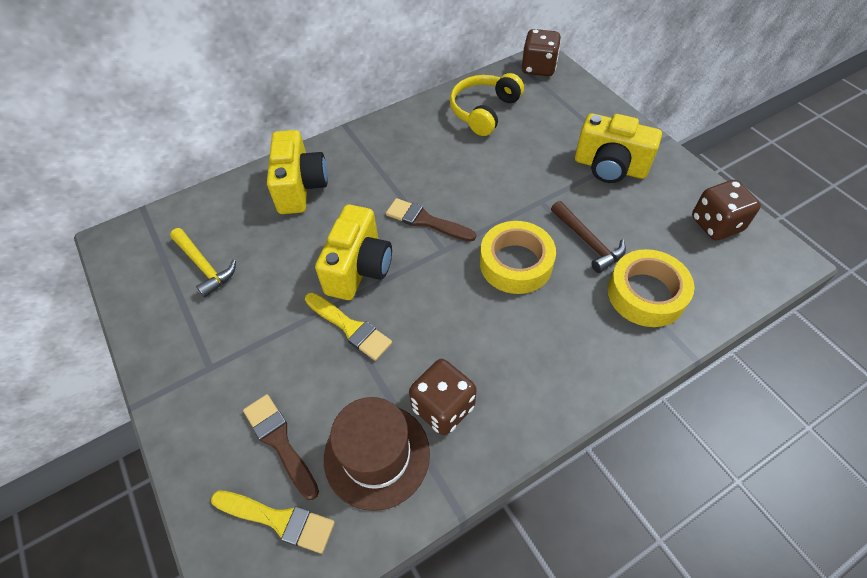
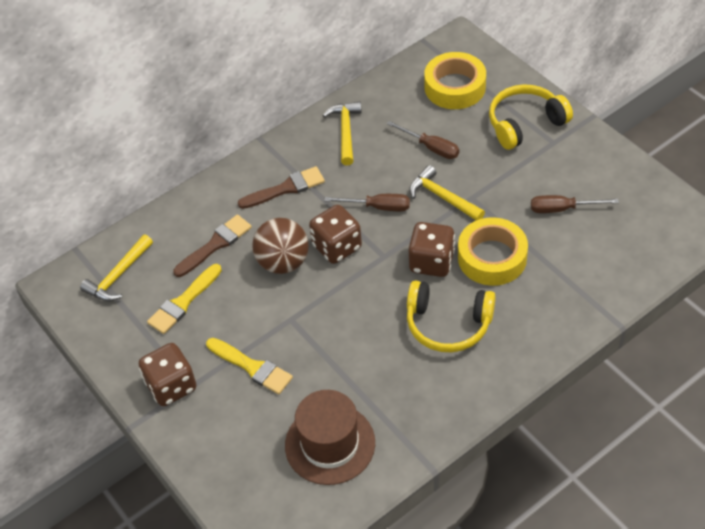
brown ball: 0 -> 1
brown hammer: 1 -> 0
brown screwdriver: 0 -> 3
yellow camera: 3 -> 0
yellow hammer: 1 -> 3
yellow headphones: 1 -> 2

